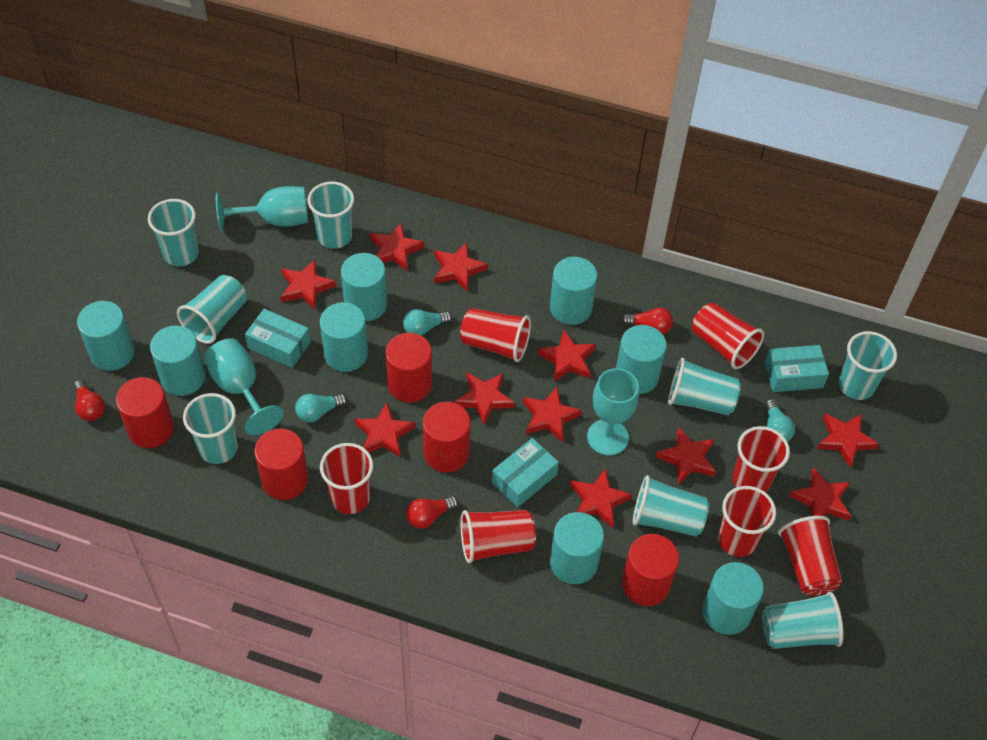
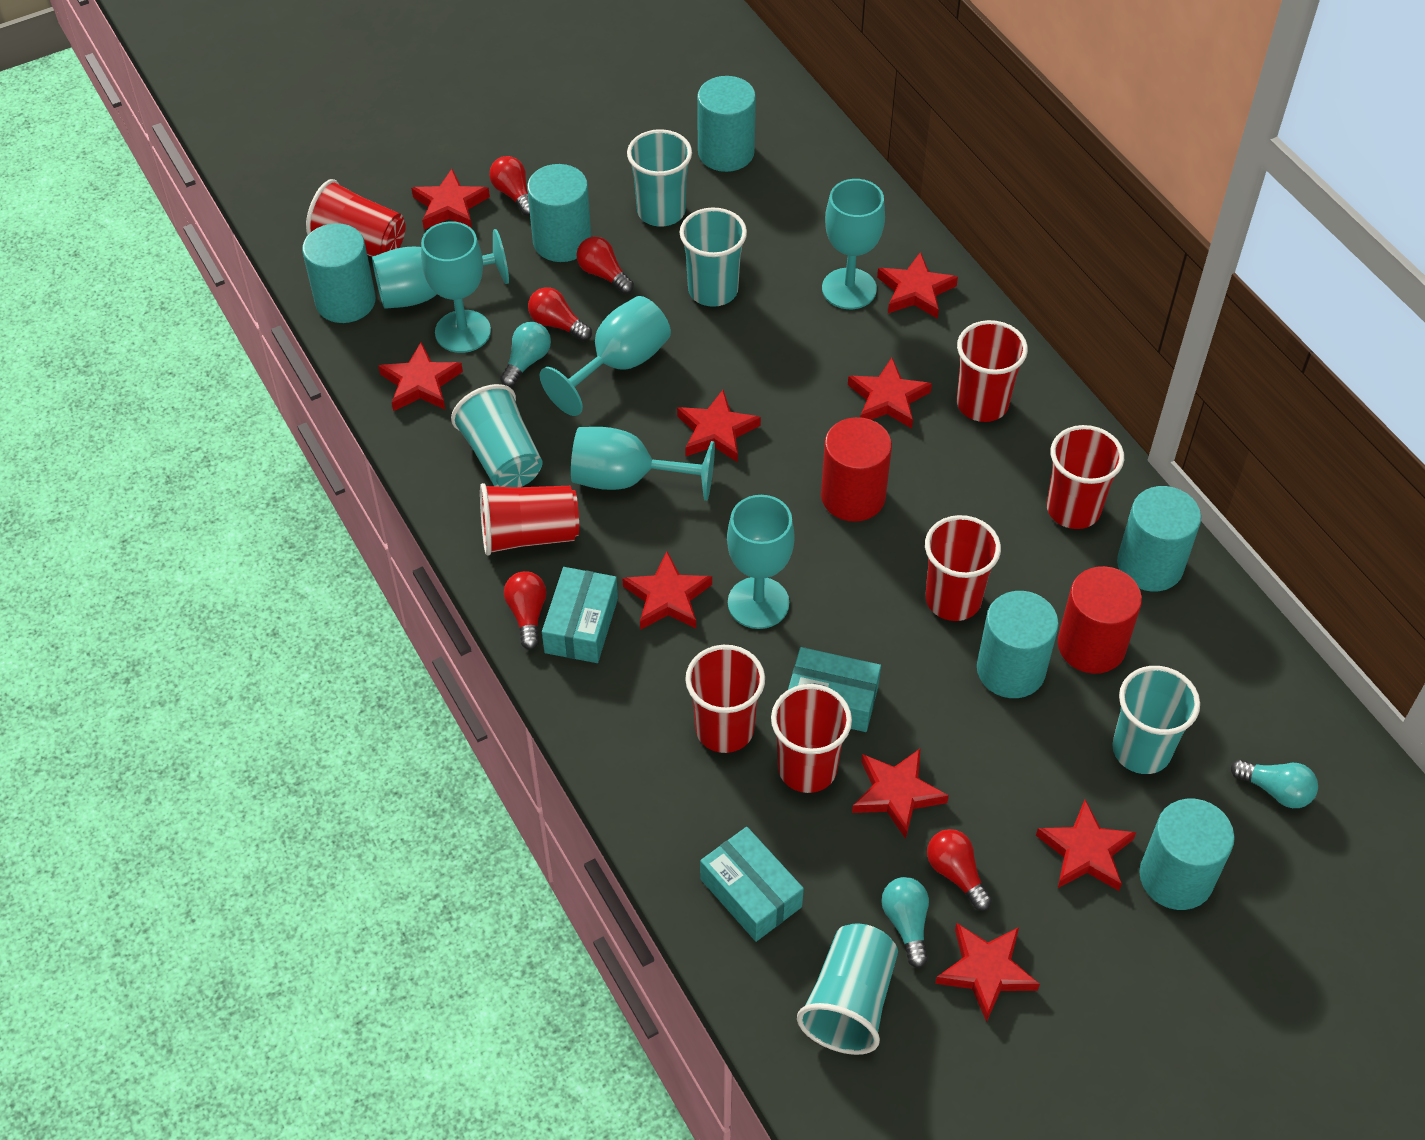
red cylinder: 5 -> 2
red light bulb: 3 -> 5
red star: 11 -> 9
turquoise cup: 8 -> 5
turquoise cylinder: 8 -> 6
turquoise goblet: 3 -> 6

